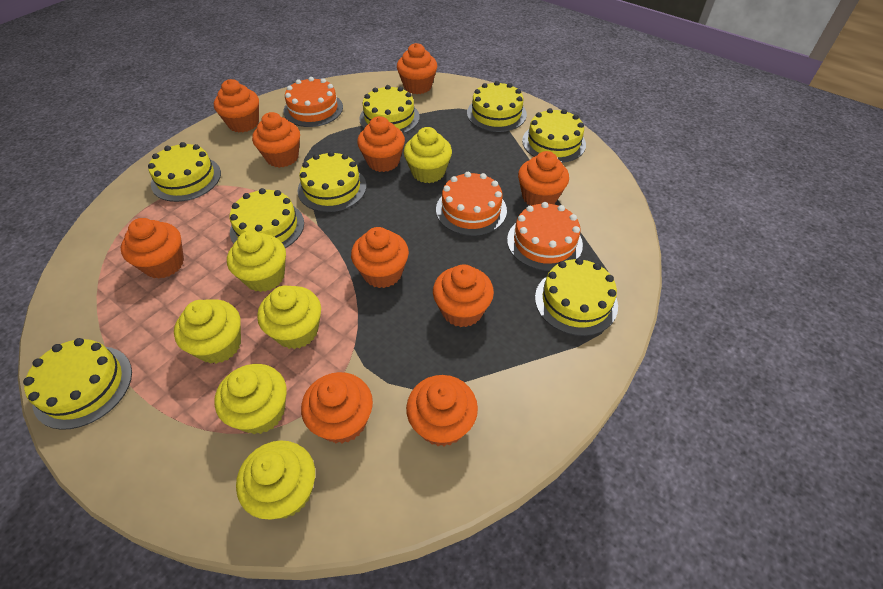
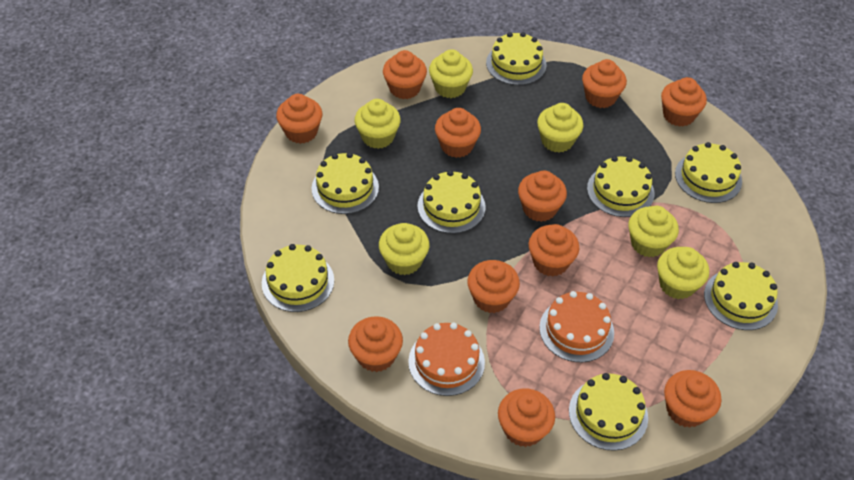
orange cake: 3 -> 2
orange cupcake: 10 -> 11

